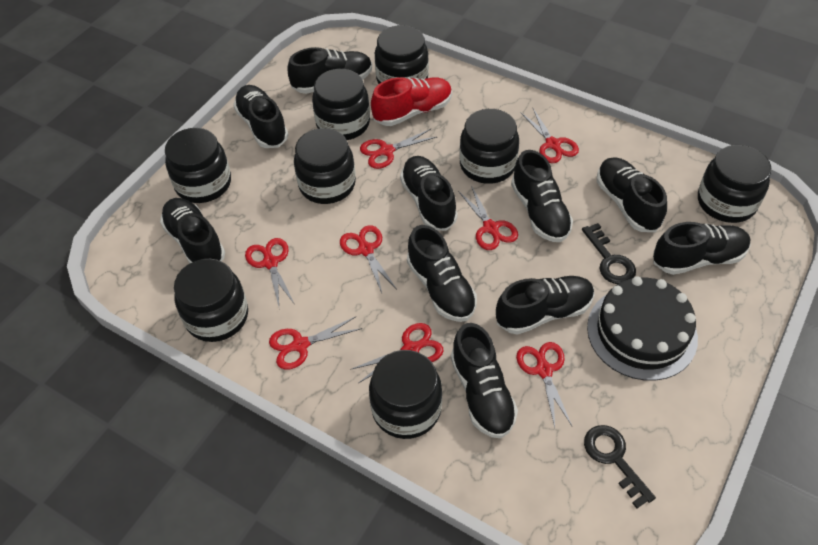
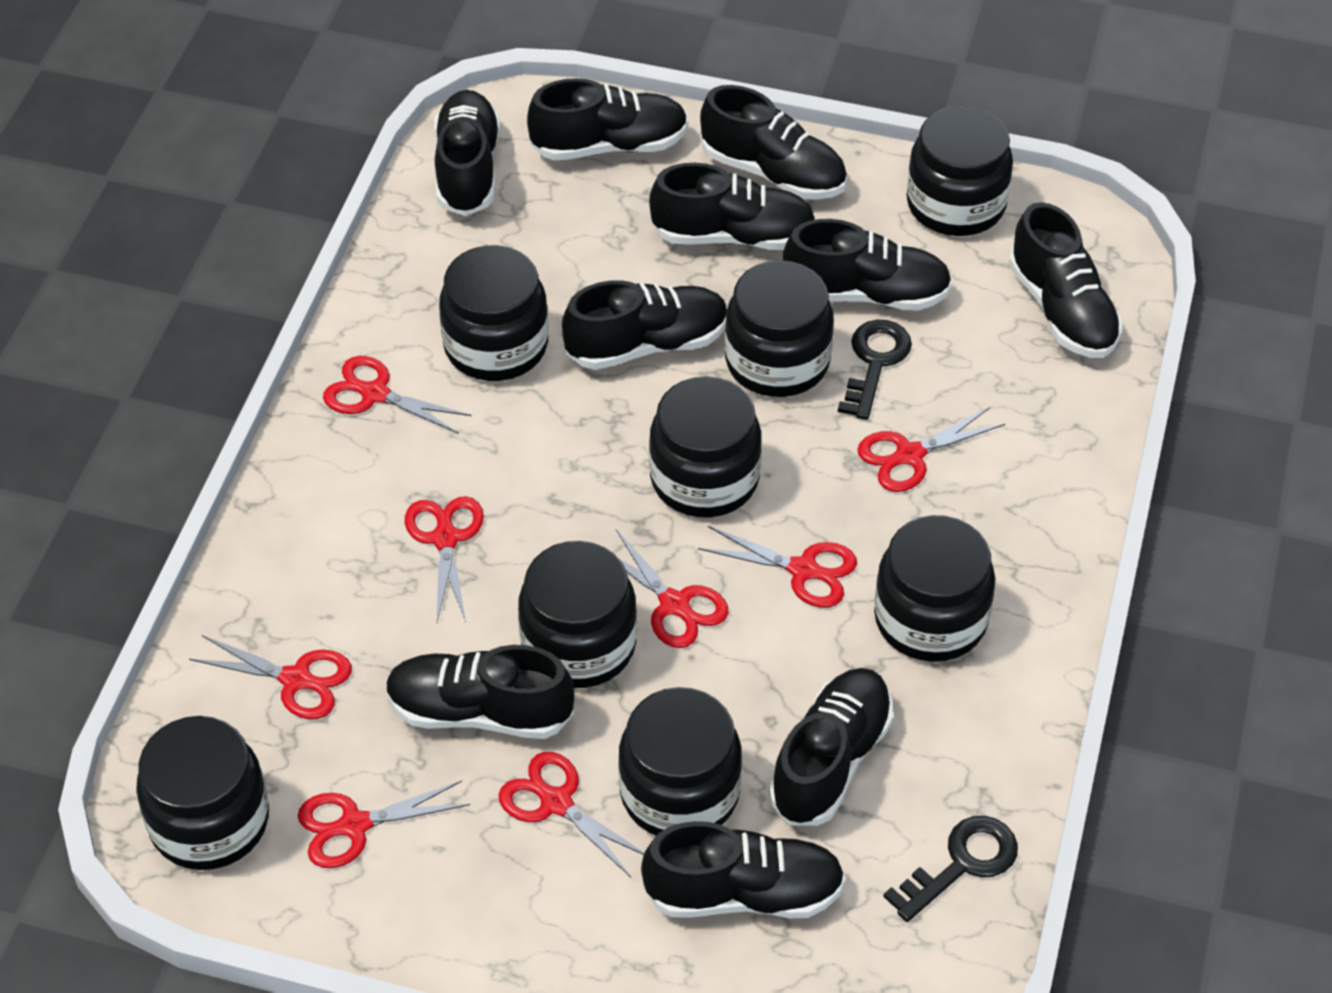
black cake: 1 -> 0
red shoe: 1 -> 0

